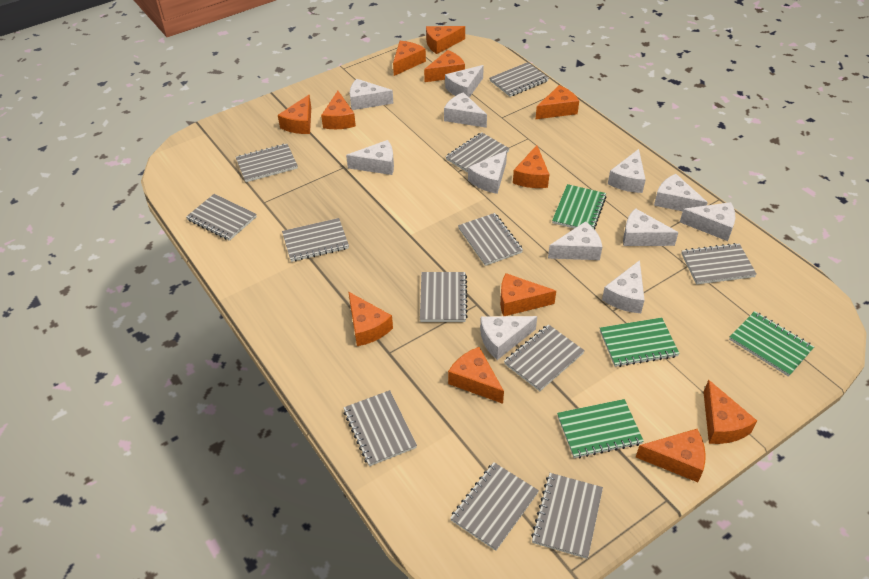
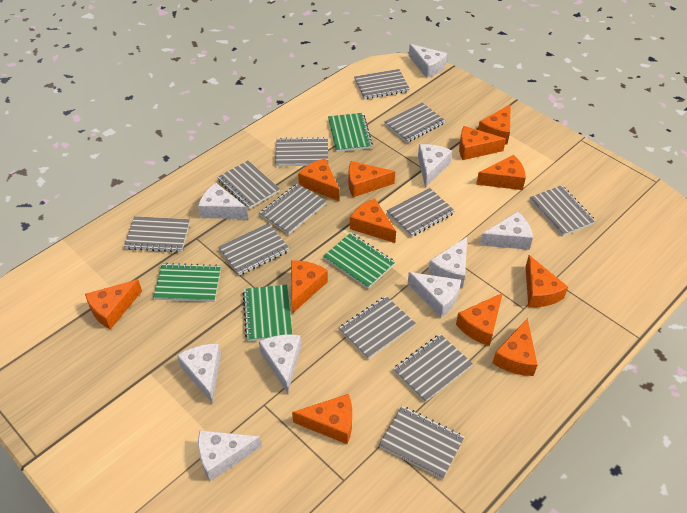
white cheese: 12 -> 9

